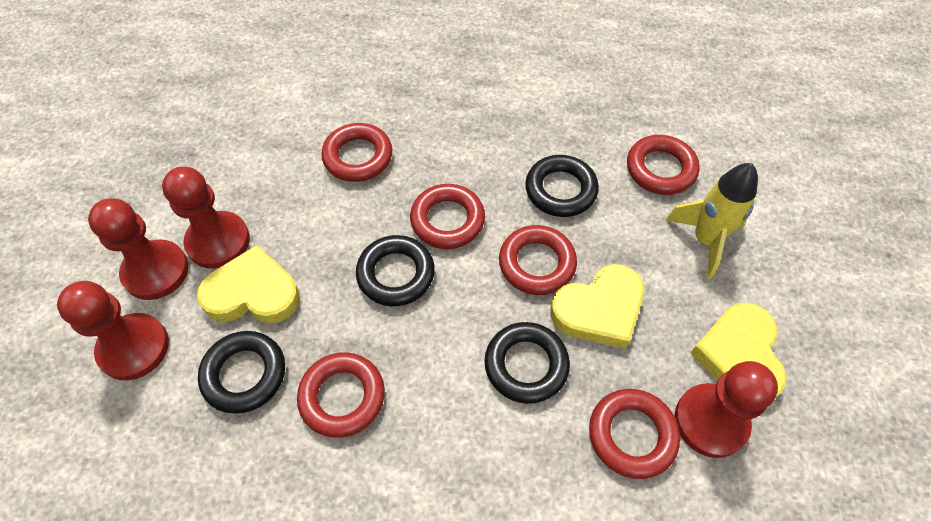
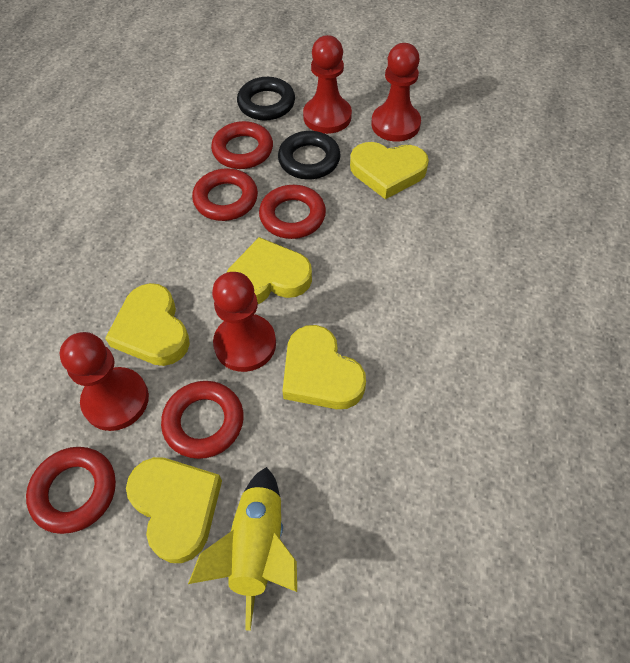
black ring: 4 -> 2
red ring: 6 -> 5
yellow heart: 3 -> 5

